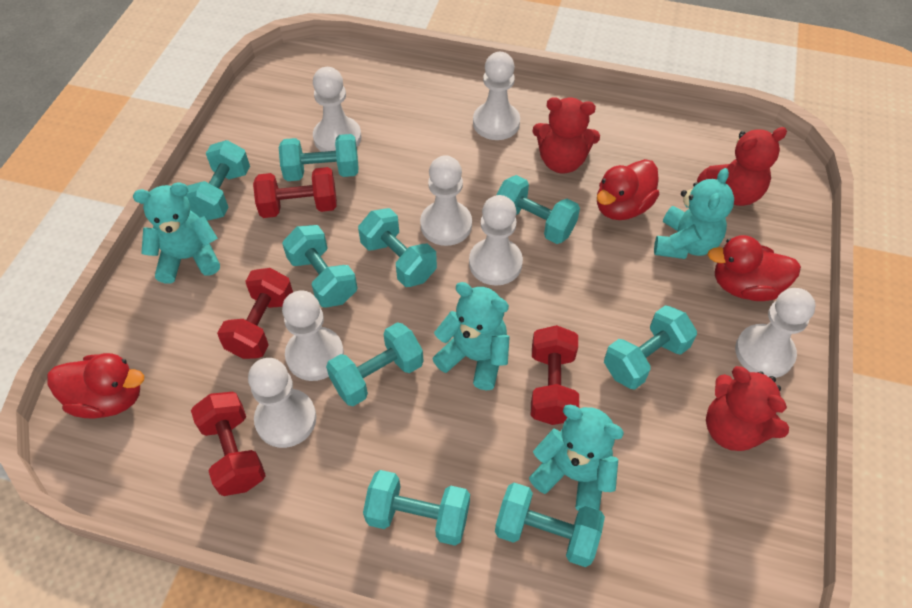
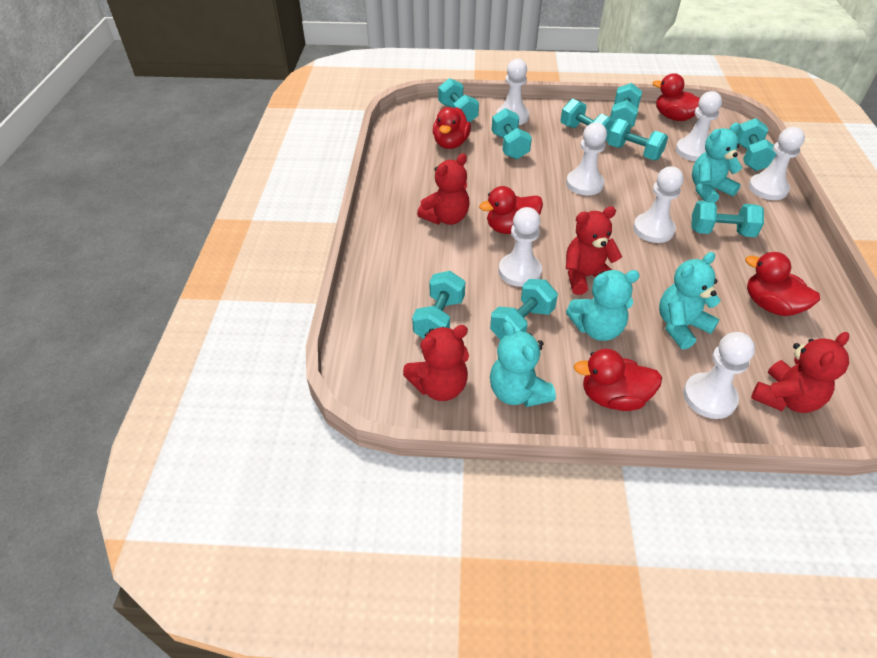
red duck: 3 -> 5
red dumbbell: 4 -> 0
red teddy bear: 3 -> 4

